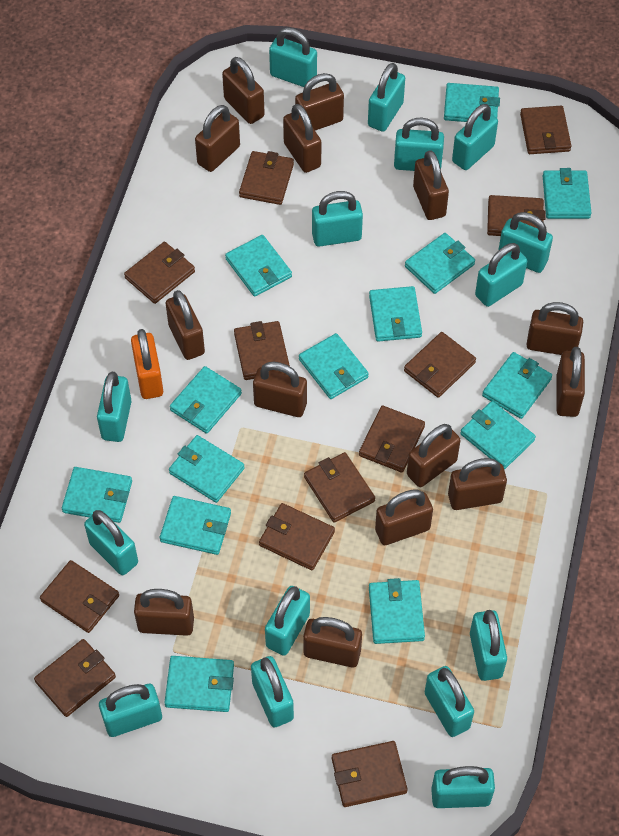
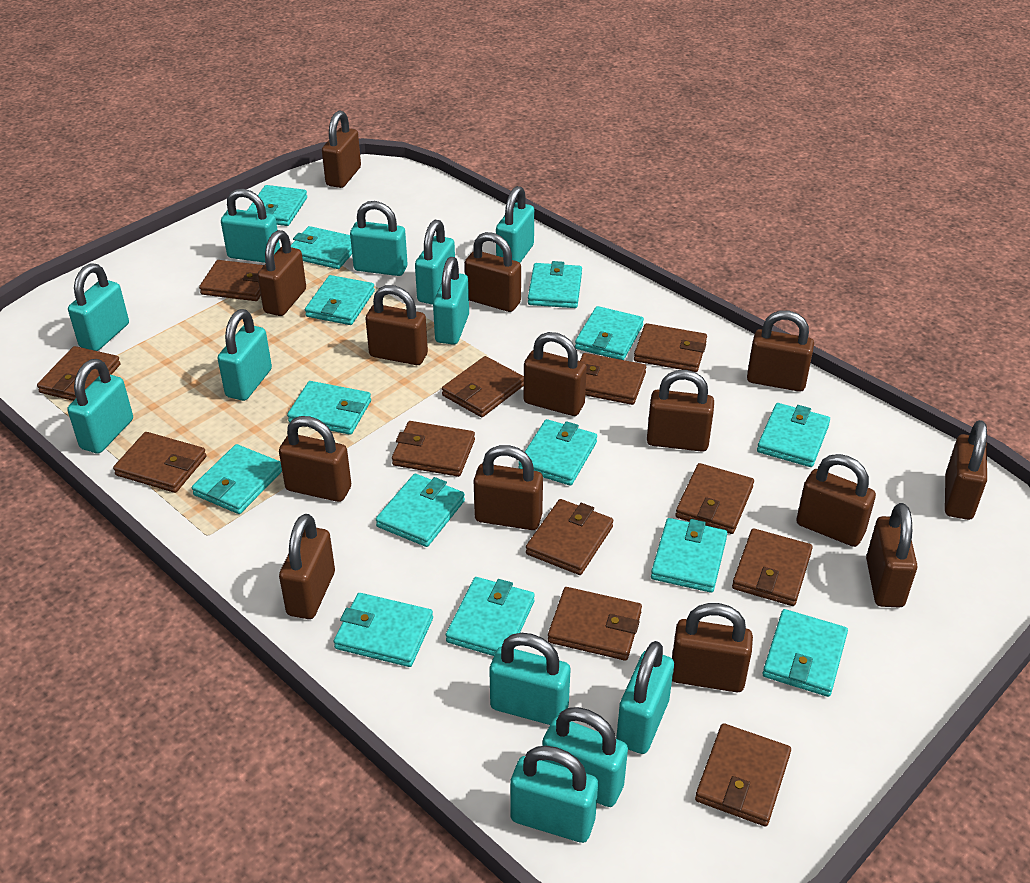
orange padlock: 1 -> 0
turquoise padlock: 15 -> 12

